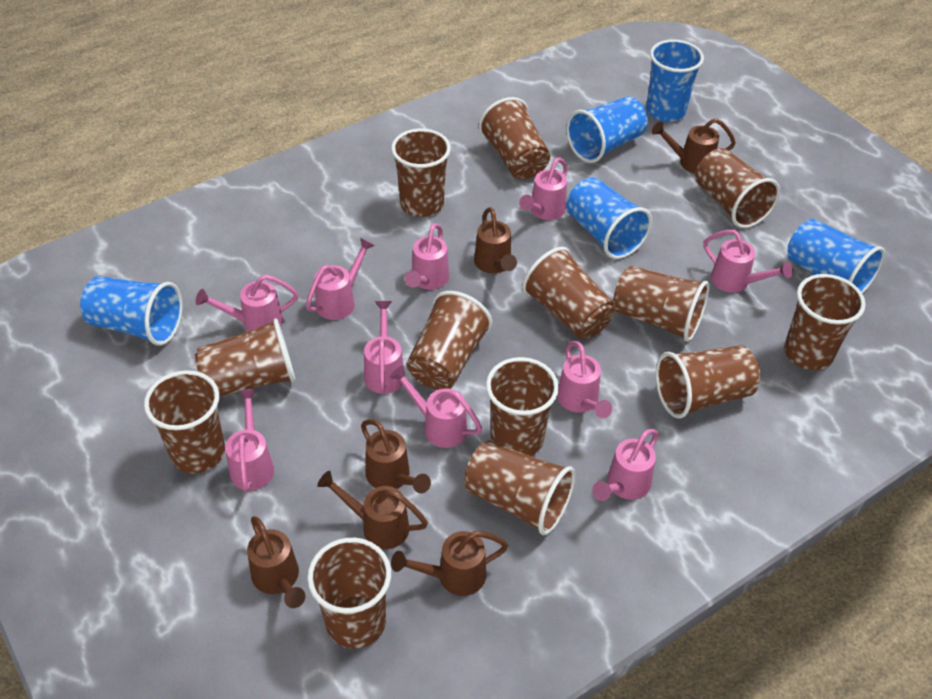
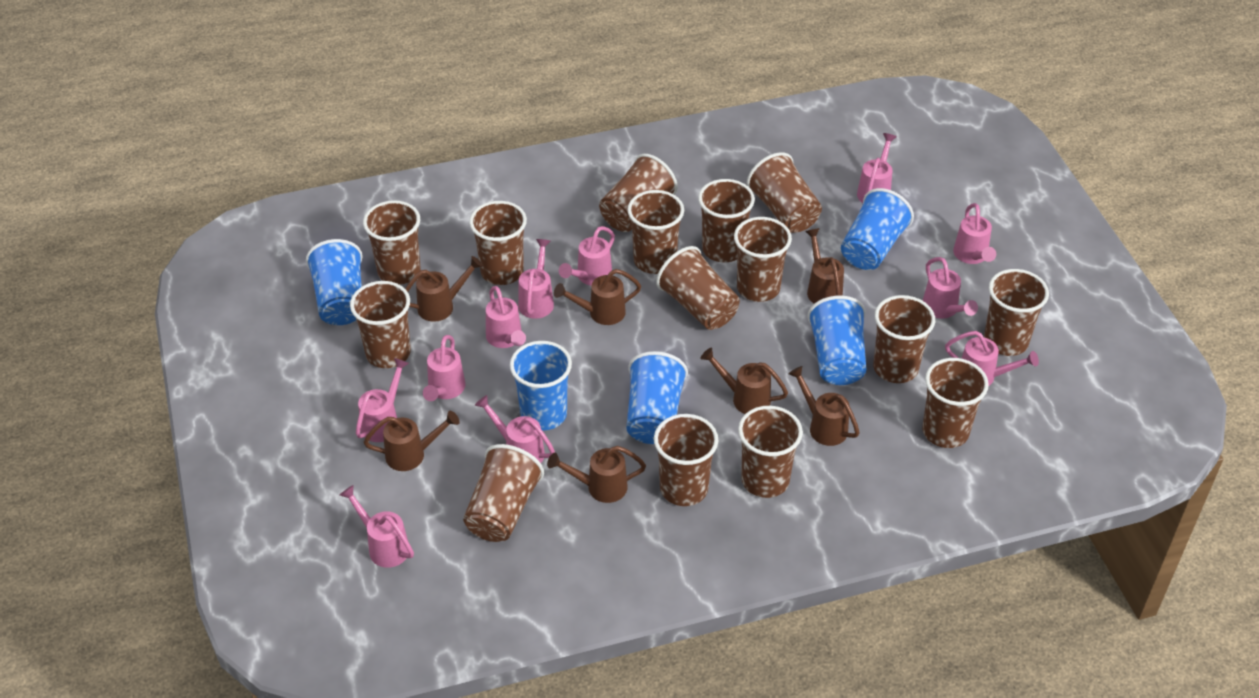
brown cup: 13 -> 15
brown watering can: 6 -> 7
pink watering can: 10 -> 11

